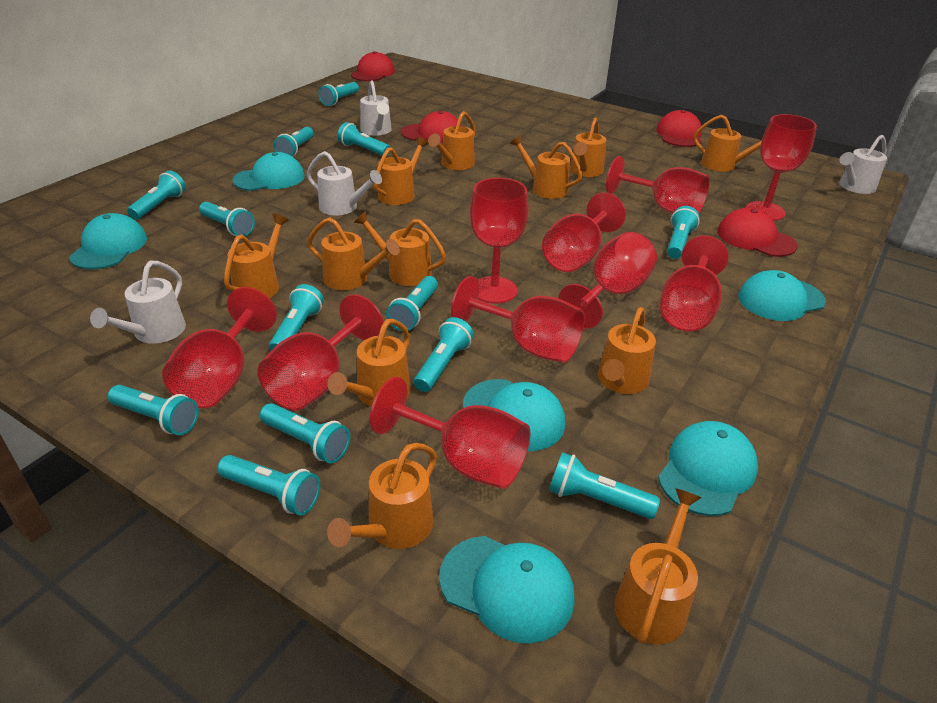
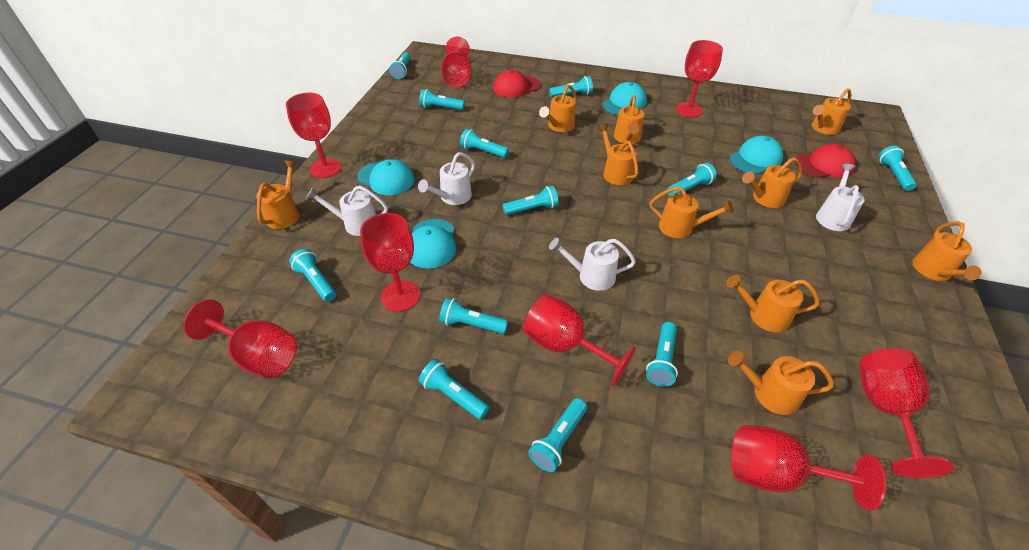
orange watering can: 12 -> 10
red cap: 4 -> 2
red goblet: 10 -> 8
turquoise cap: 6 -> 4
turquoise flashlight: 13 -> 12

